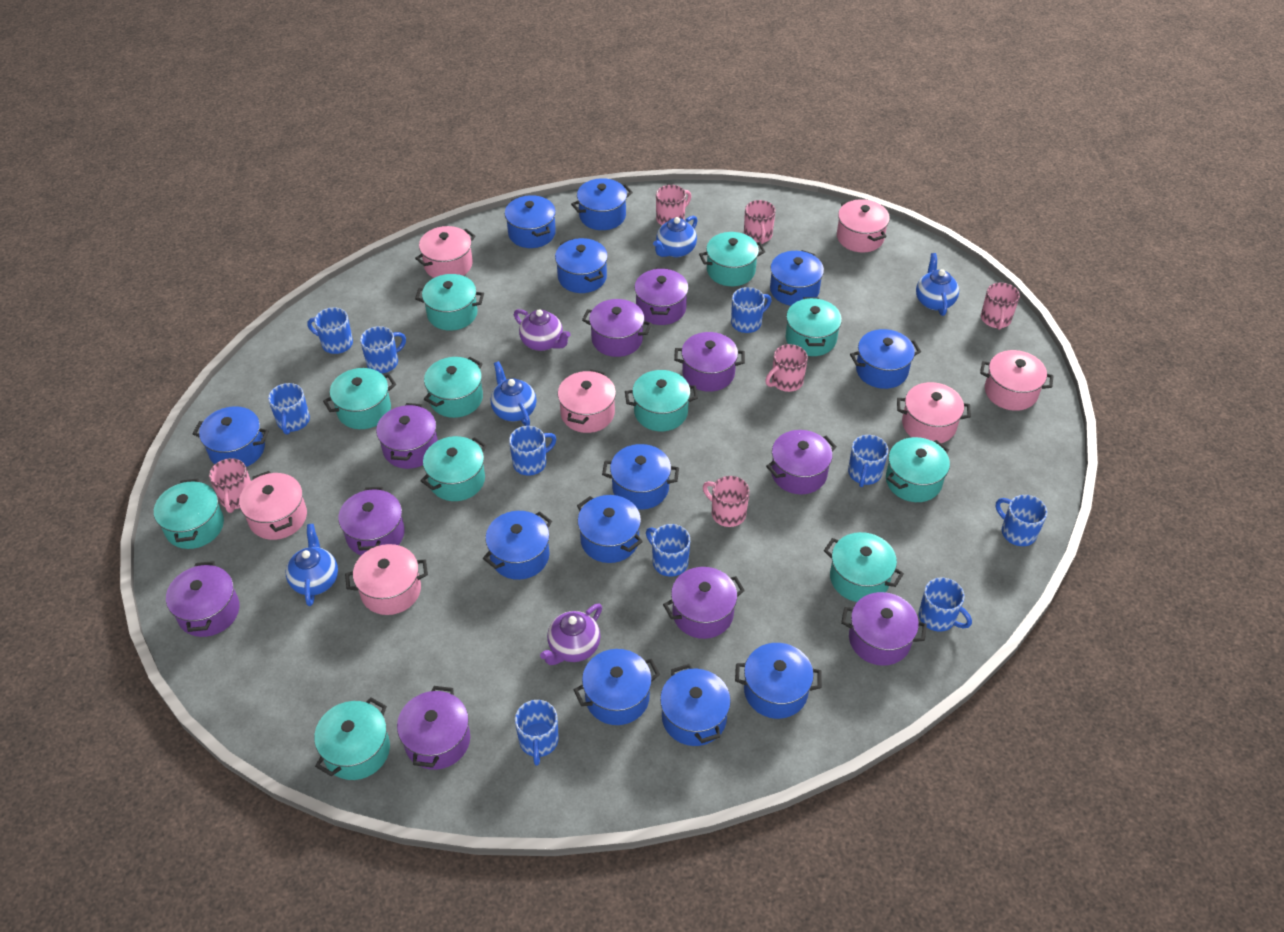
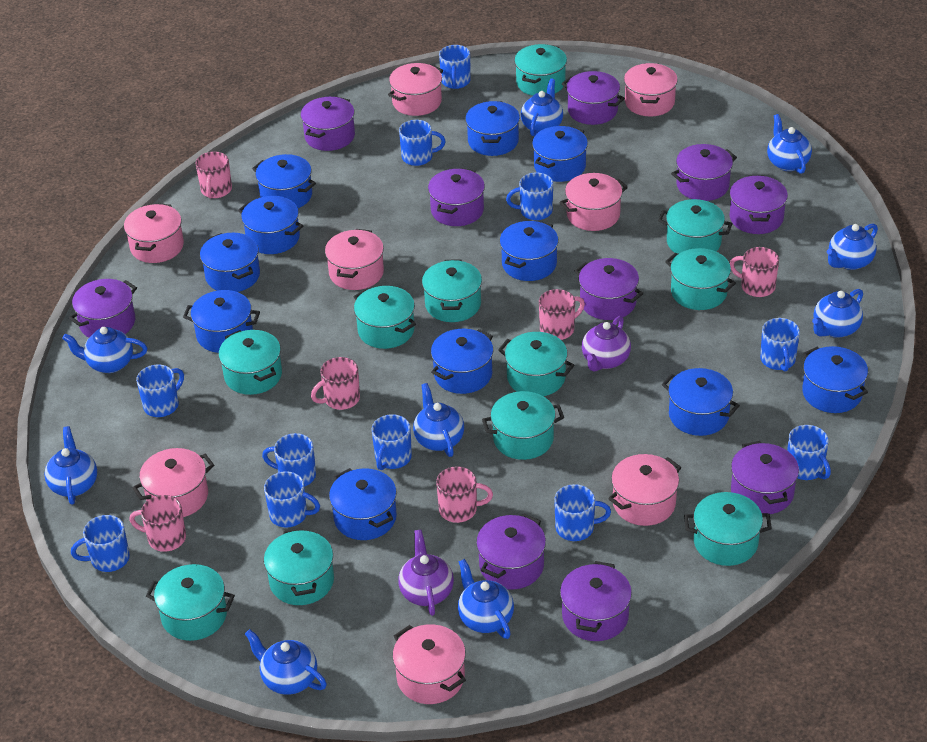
blue mug: 10 -> 11
blue pot: 12 -> 11
blue teapot: 4 -> 9
pink pot: 7 -> 8

